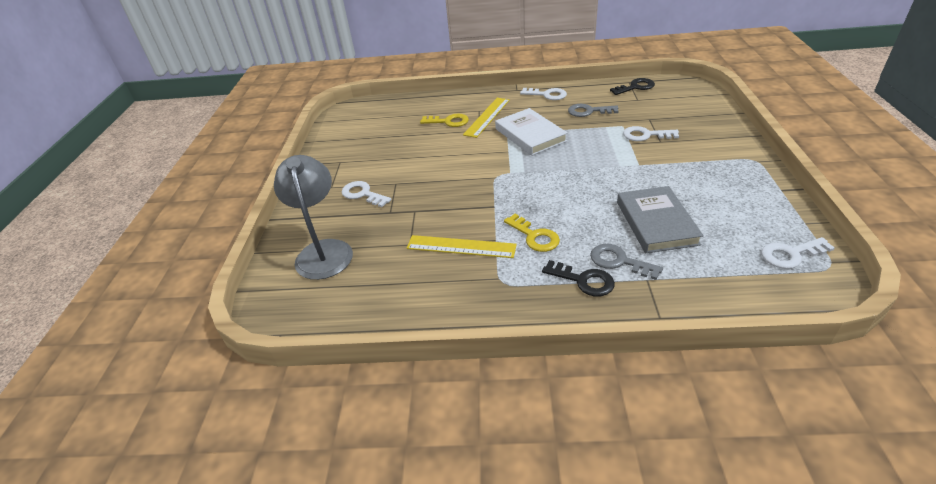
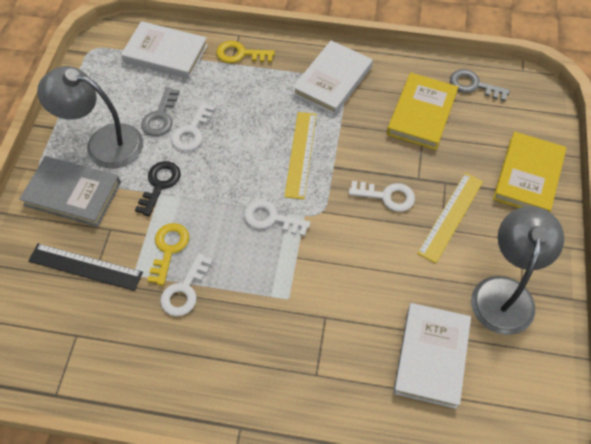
black key: 2 -> 1
black ruler: 0 -> 1
grey lamp: 1 -> 2
white book: 1 -> 3
yellow book: 0 -> 2

